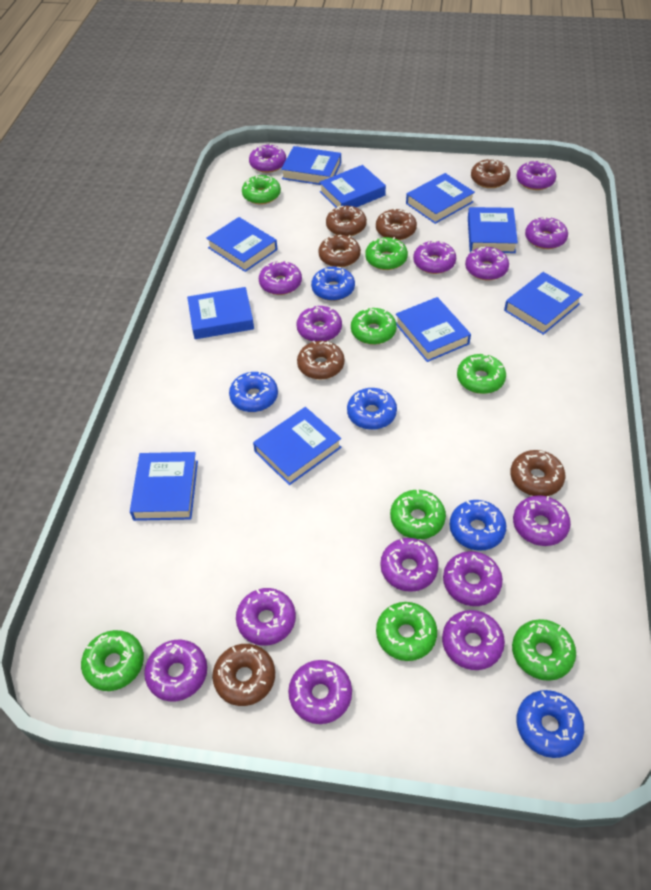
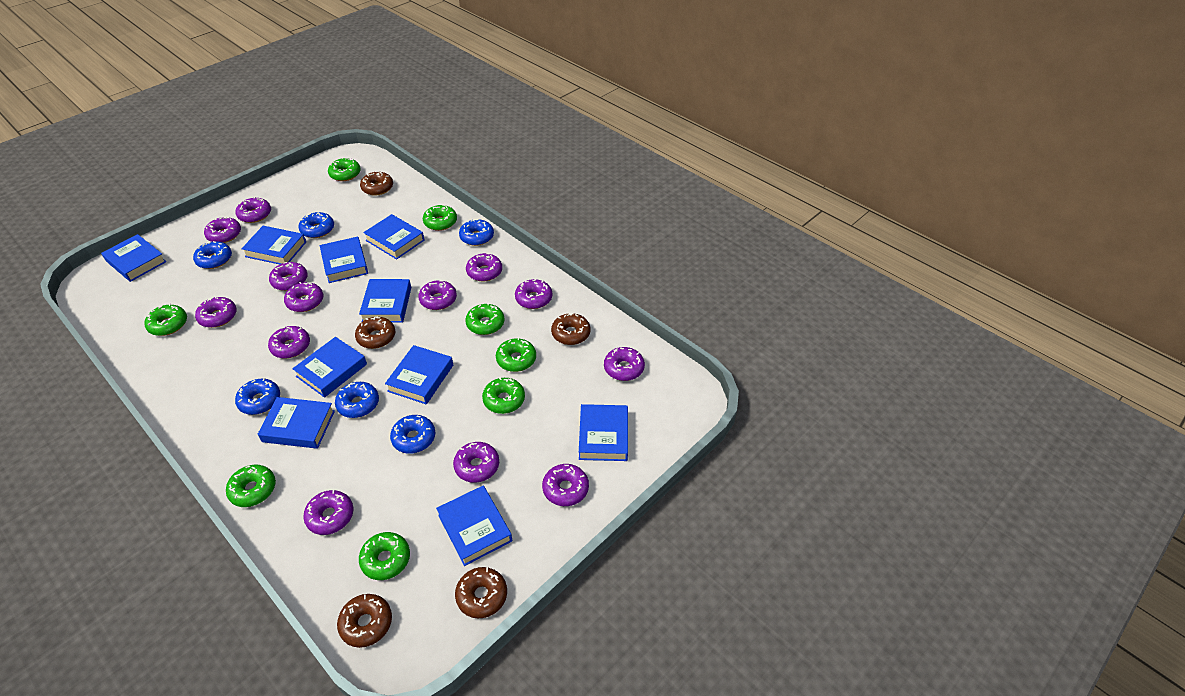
blue donut: 5 -> 6
brown donut: 7 -> 5
purple donut: 14 -> 13

